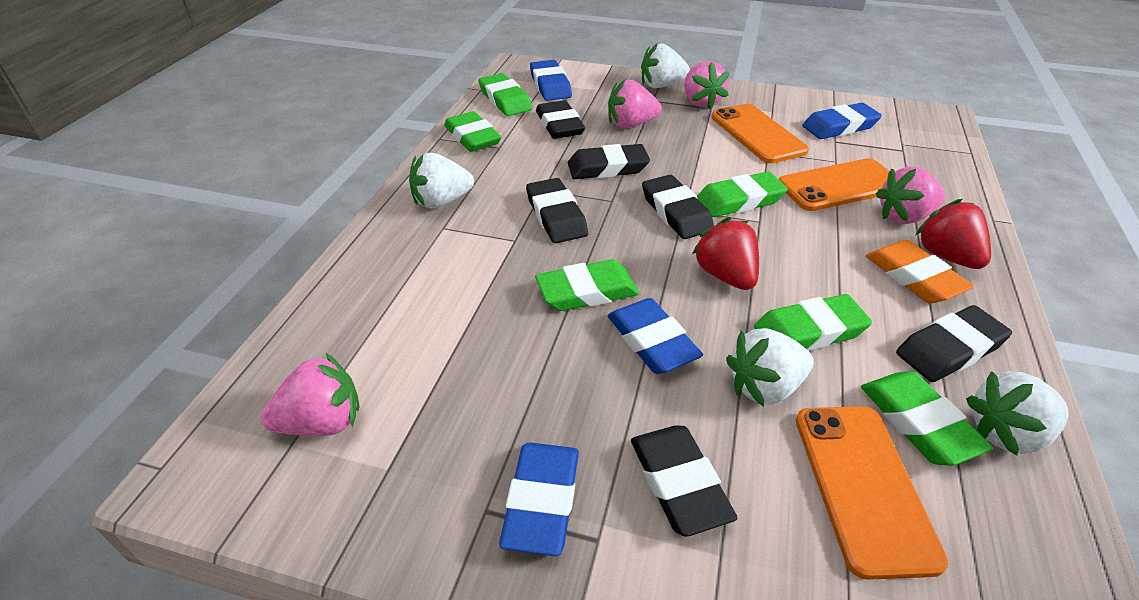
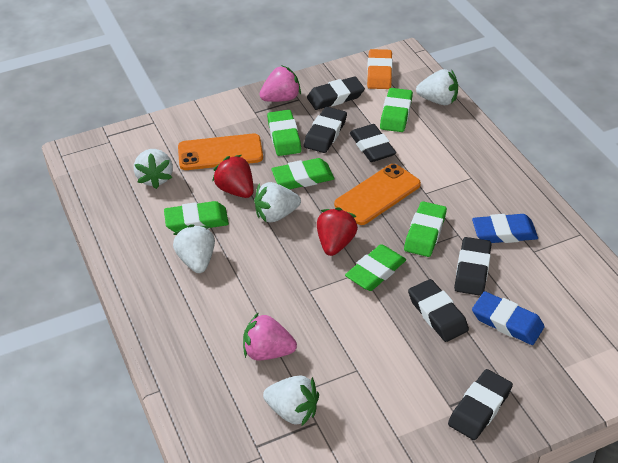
blue eraser: 4 -> 2
orange phone: 3 -> 2
pink strawberry: 4 -> 2
white strawberry: 4 -> 5

